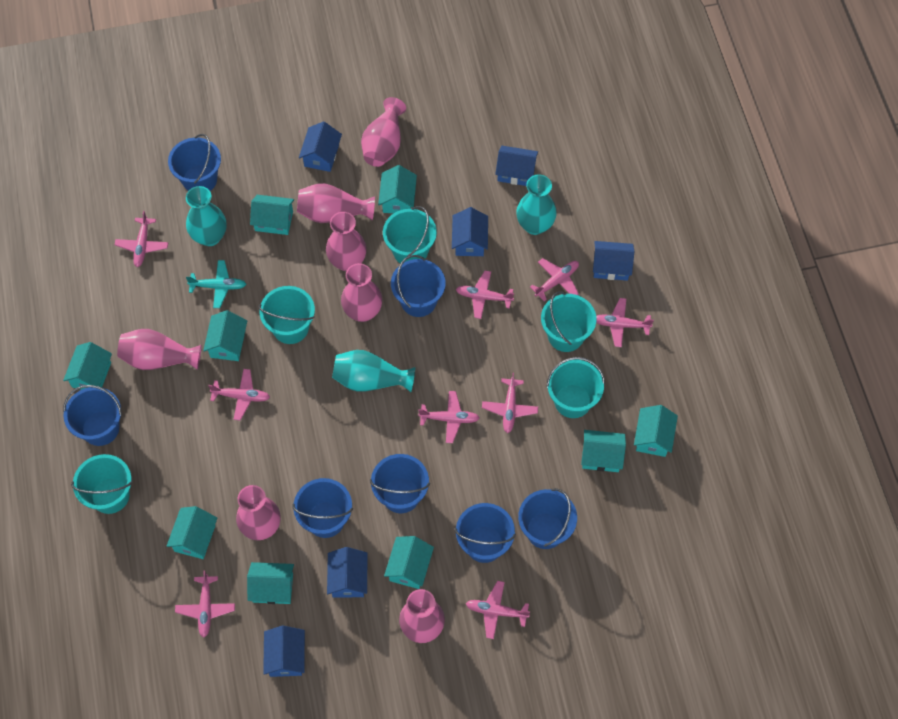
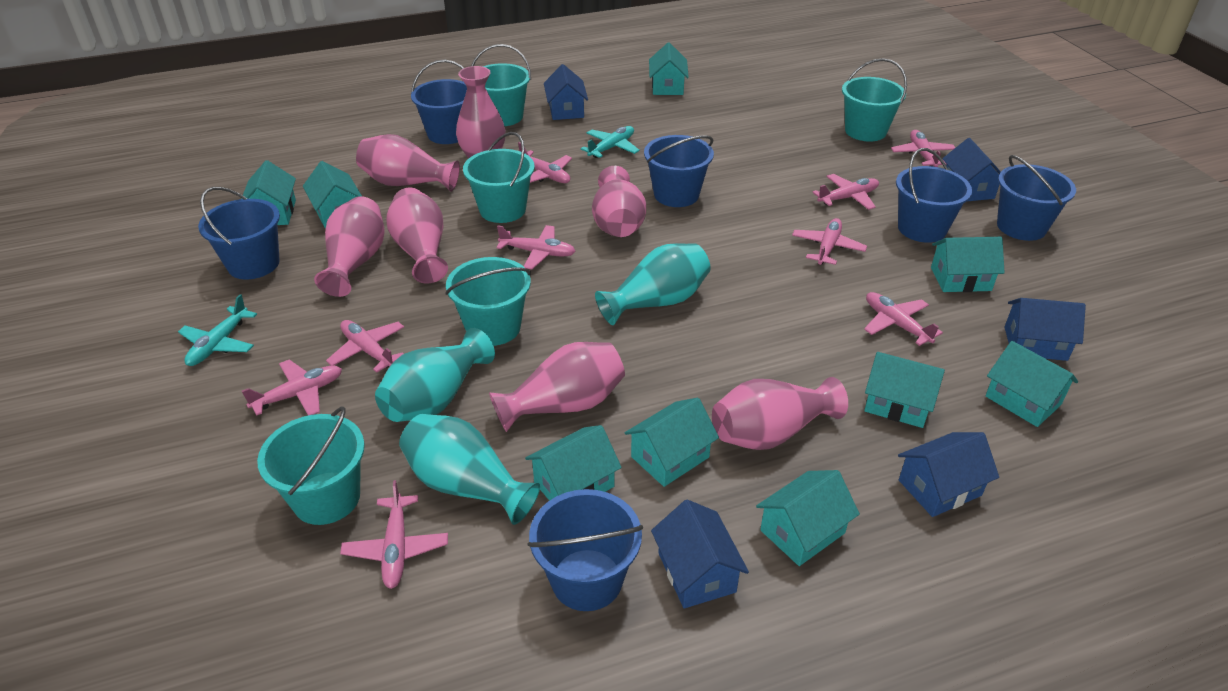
blue bucket: 7 -> 6
blue house: 6 -> 5
turquoise plane: 1 -> 2

